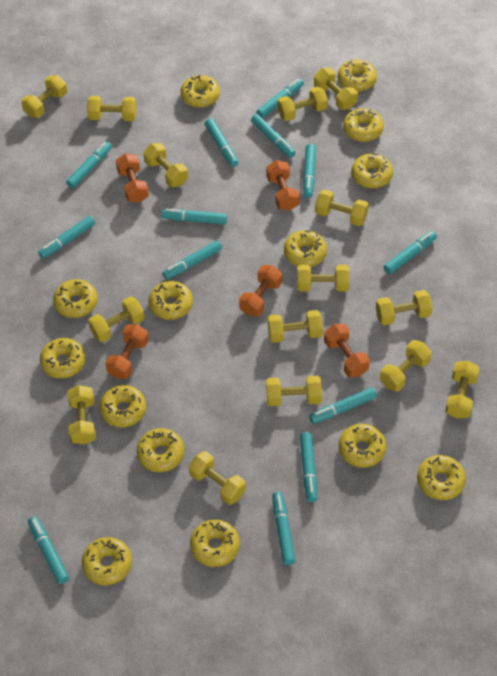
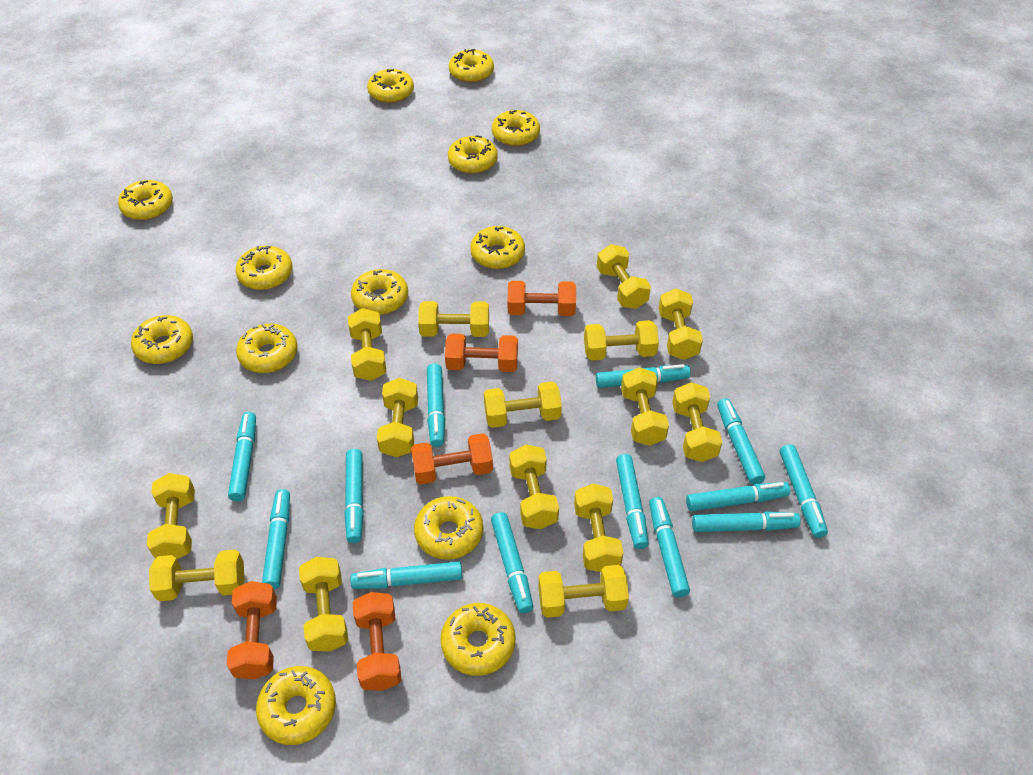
yellow donut: 14 -> 13

